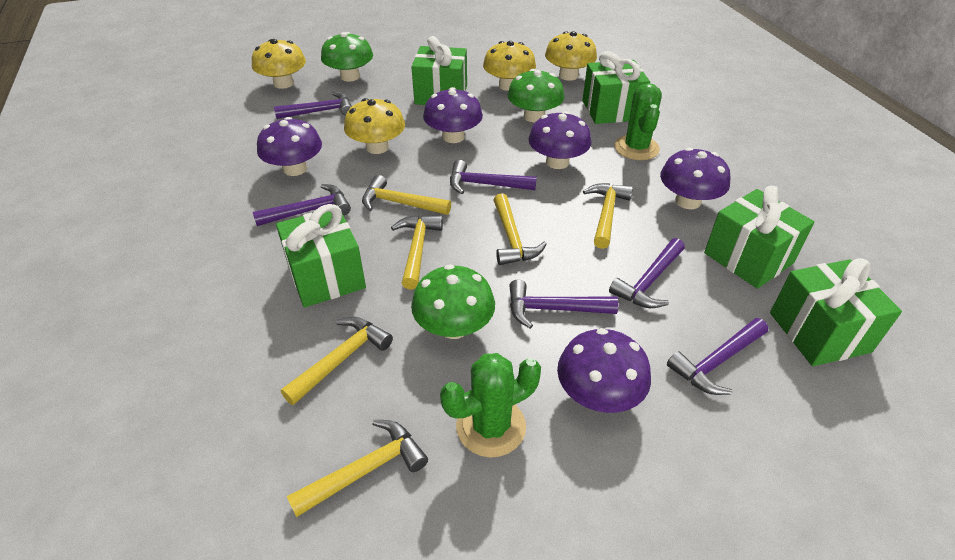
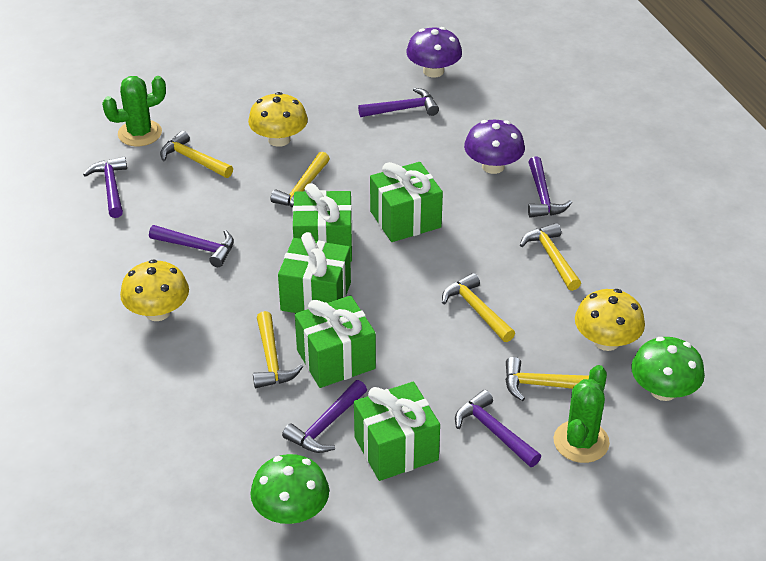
green mushroom: 3 -> 2
purple mushroom: 5 -> 2
yellow mushroom: 4 -> 3

